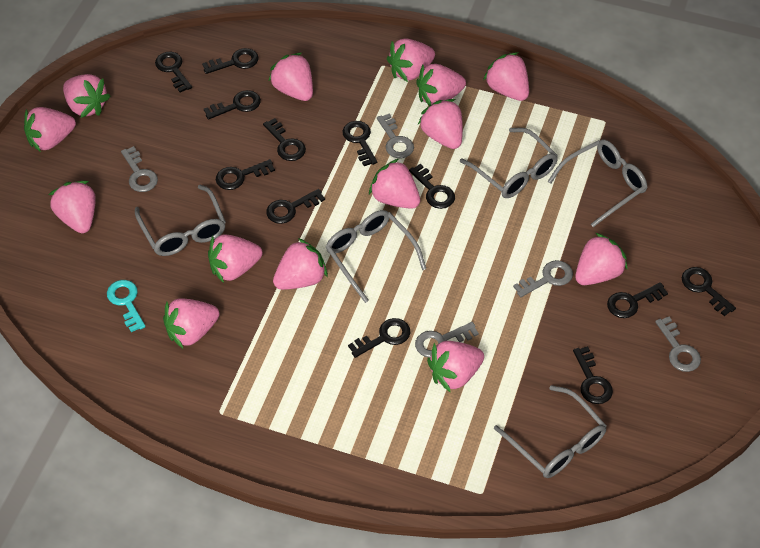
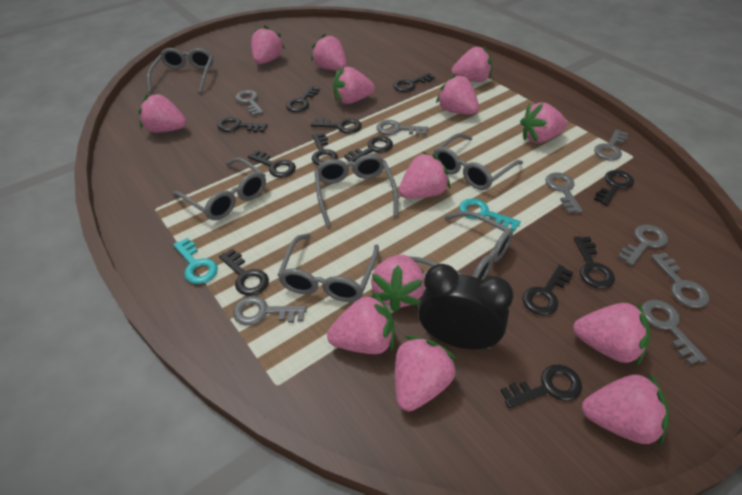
black clock: 0 -> 1
grey glasses: 5 -> 6
grey key: 5 -> 8
pink strawberry: 14 -> 13
turquoise key: 1 -> 2

